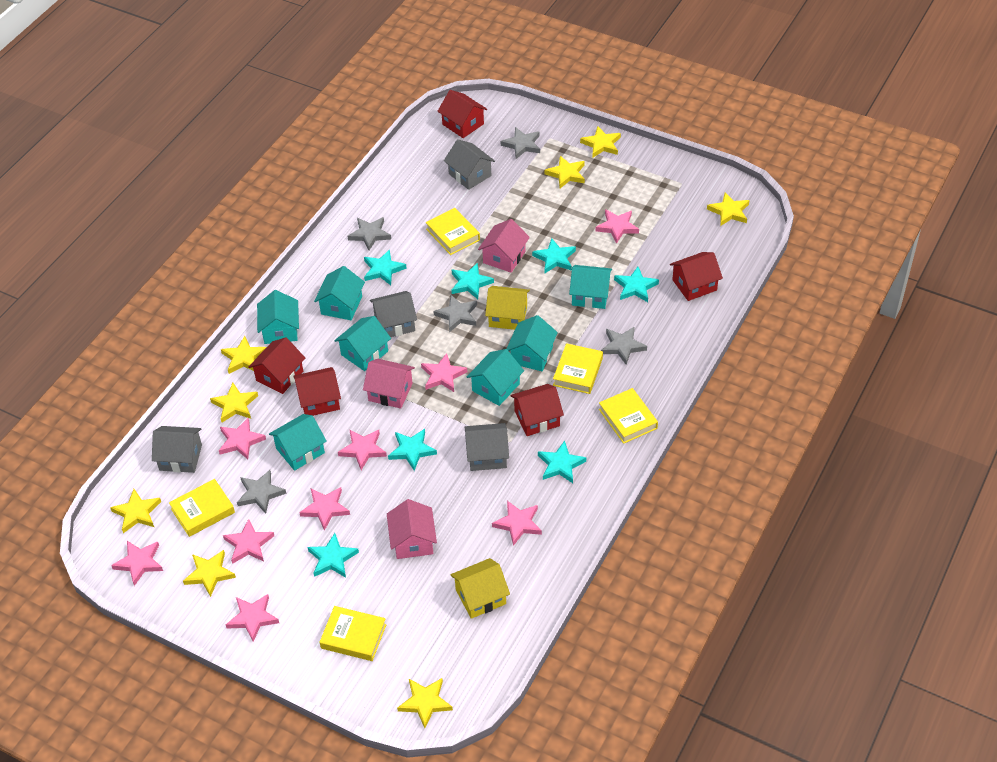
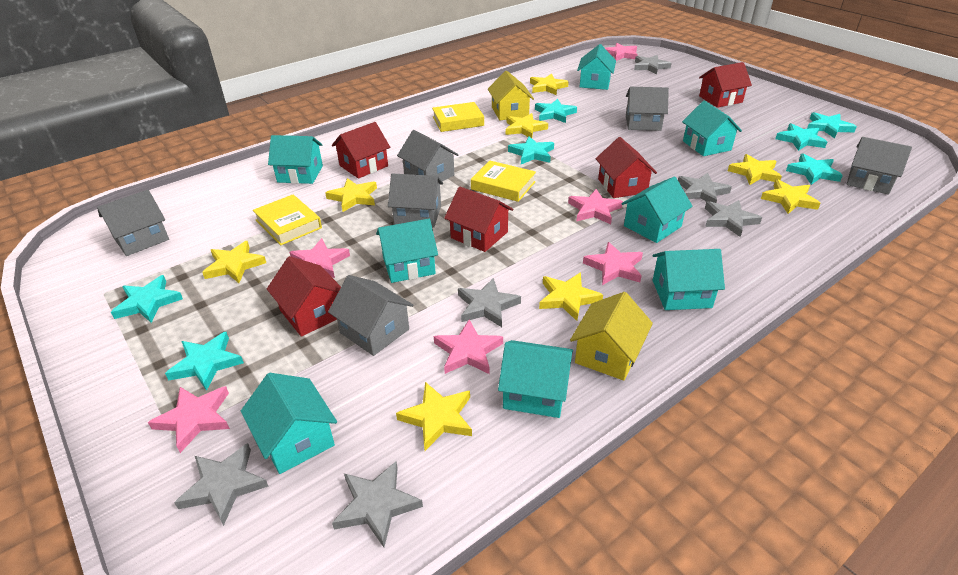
grey house: 4 -> 6
grey star: 5 -> 6
pink house: 3 -> 0
pink star: 9 -> 6
turquoise house: 7 -> 8
yellow book: 5 -> 3

